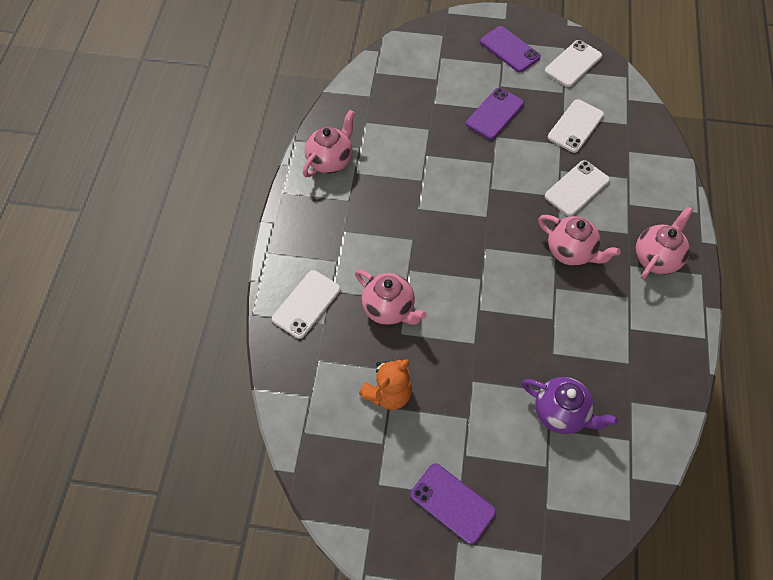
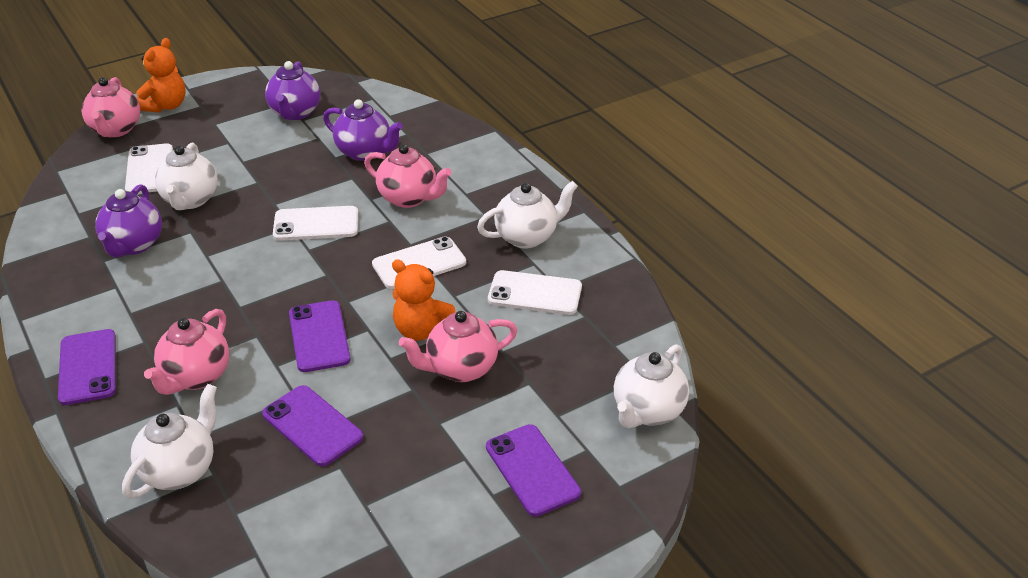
orange teddy bear: 1 -> 2
purple phone: 3 -> 4
purple teapot: 1 -> 3
white teapot: 0 -> 4

